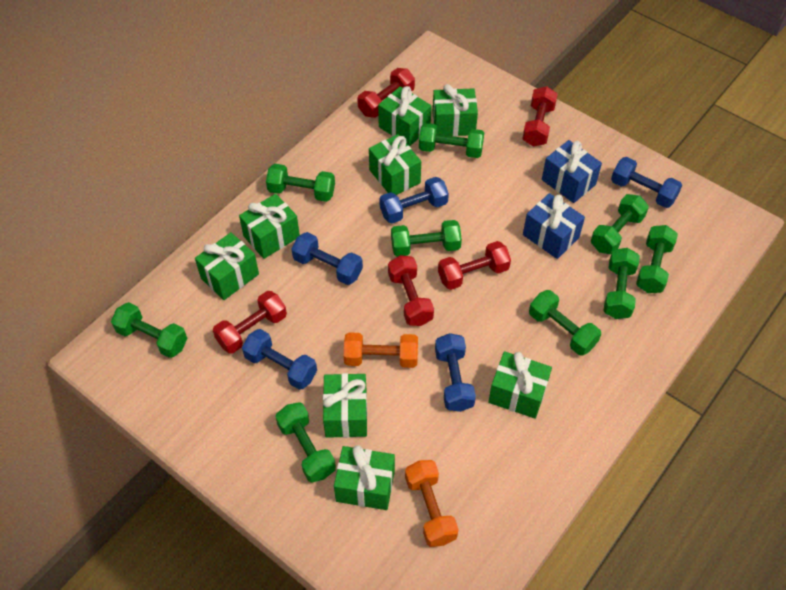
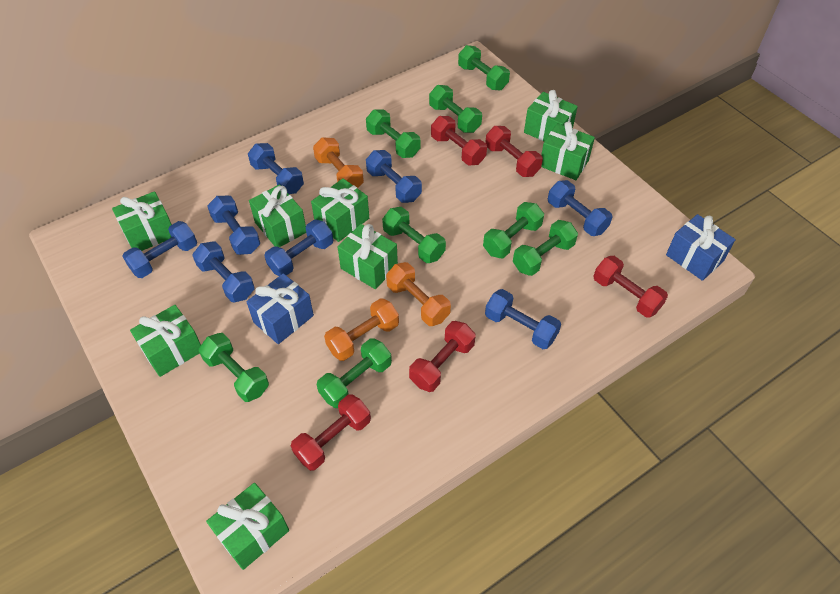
blue dumbbell: 5 -> 8
green dumbbell: 9 -> 8
orange dumbbell: 2 -> 3

